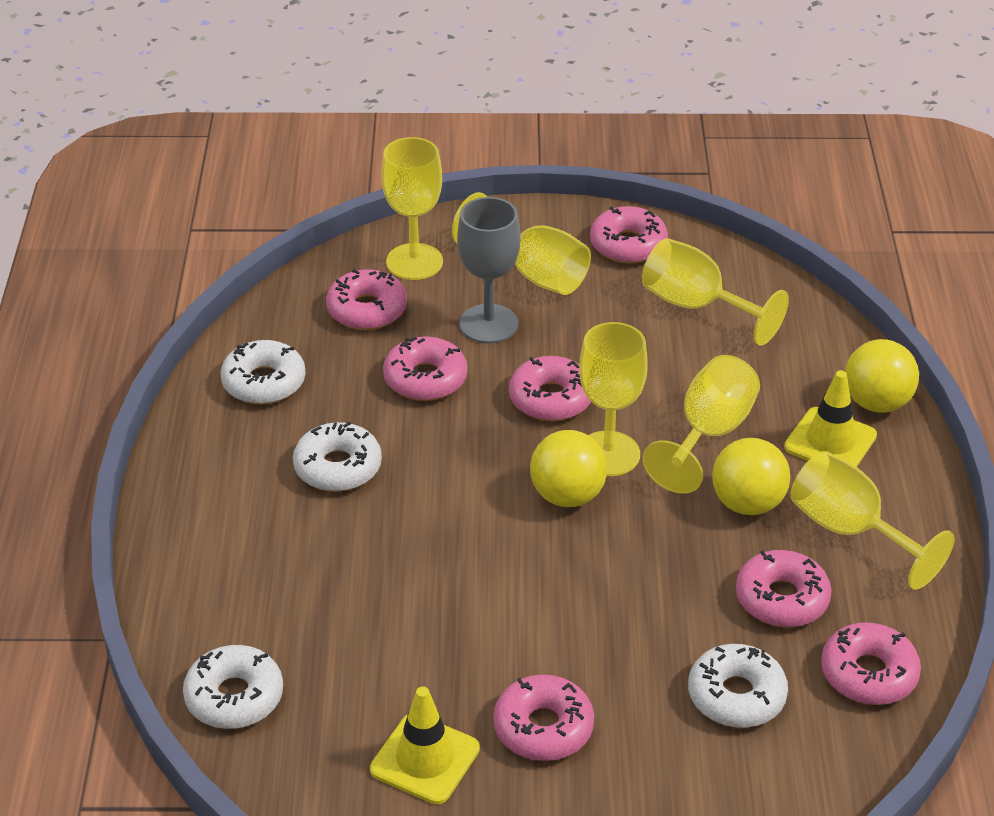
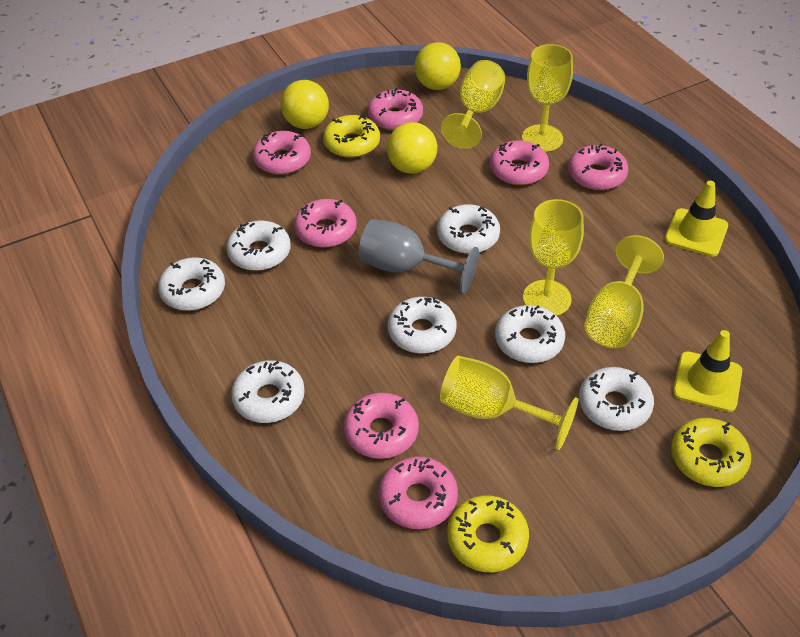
white donut: 4 -> 7
yellow donut: 0 -> 3
yellow goblet: 6 -> 5

